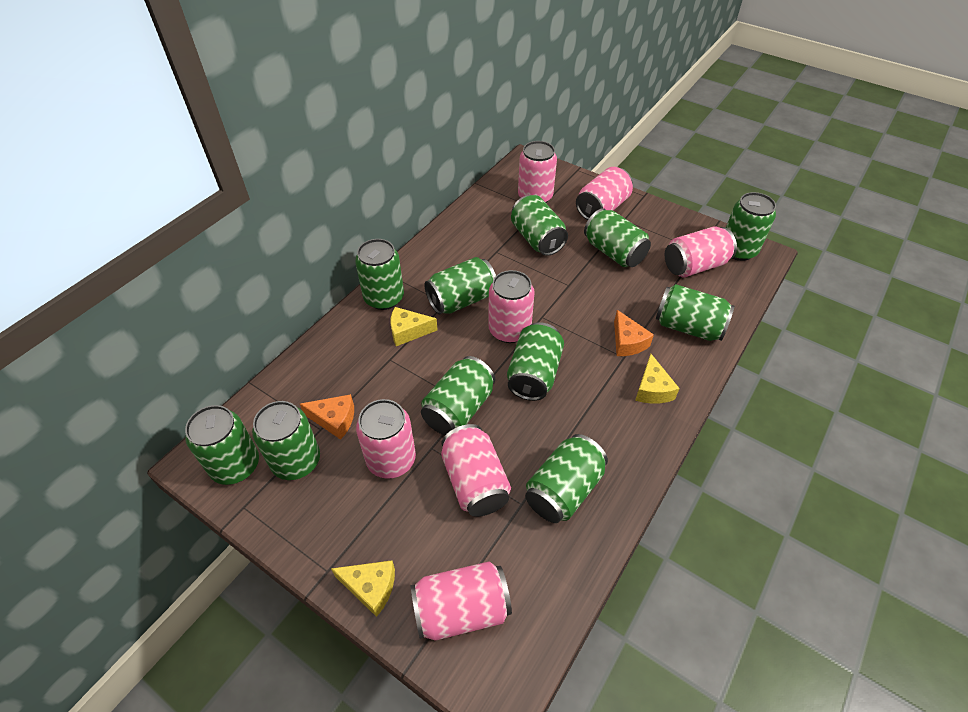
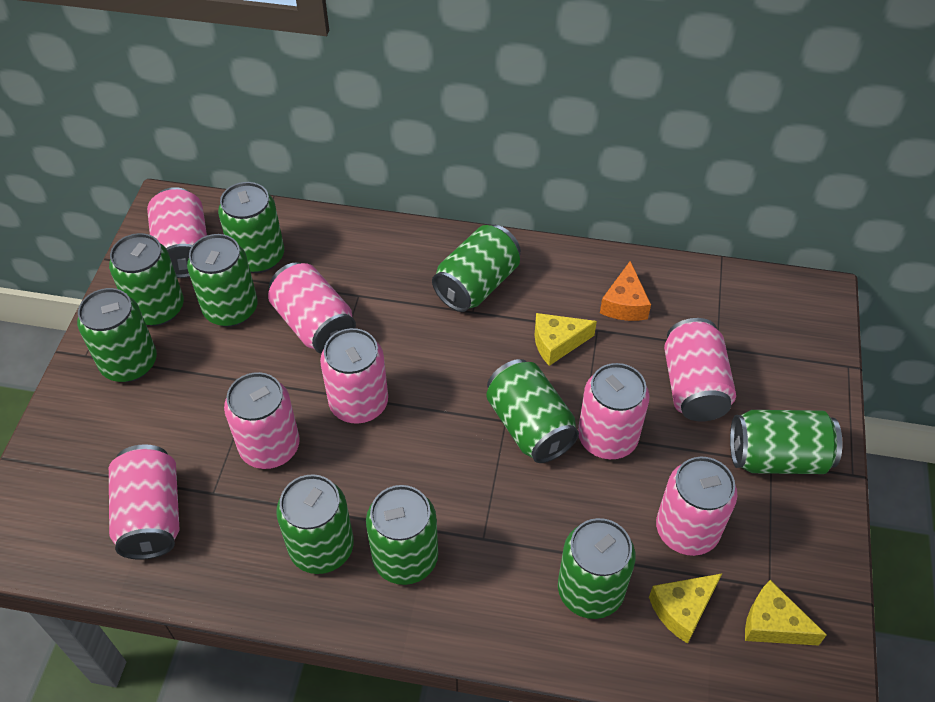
green can: 11 -> 10
orange cheese: 2 -> 1
pink can: 7 -> 8

